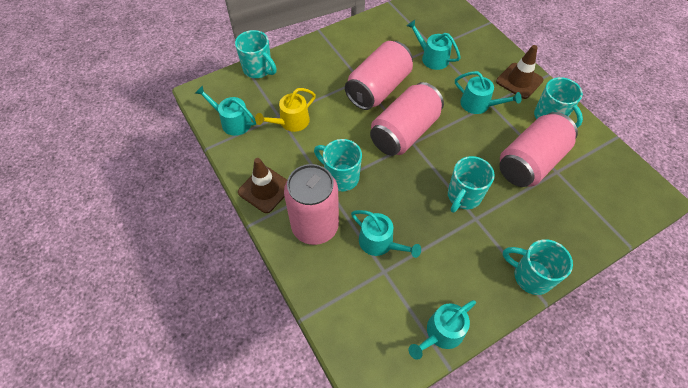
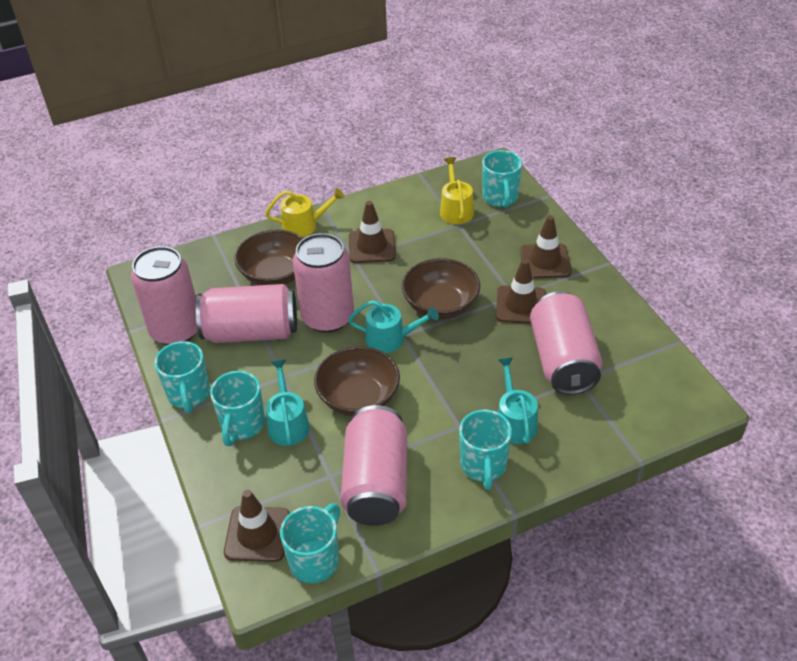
brown bowl: 0 -> 3
brown traffic cone: 2 -> 4
pink can: 4 -> 5
turquoise watering can: 5 -> 3
yellow watering can: 1 -> 2

